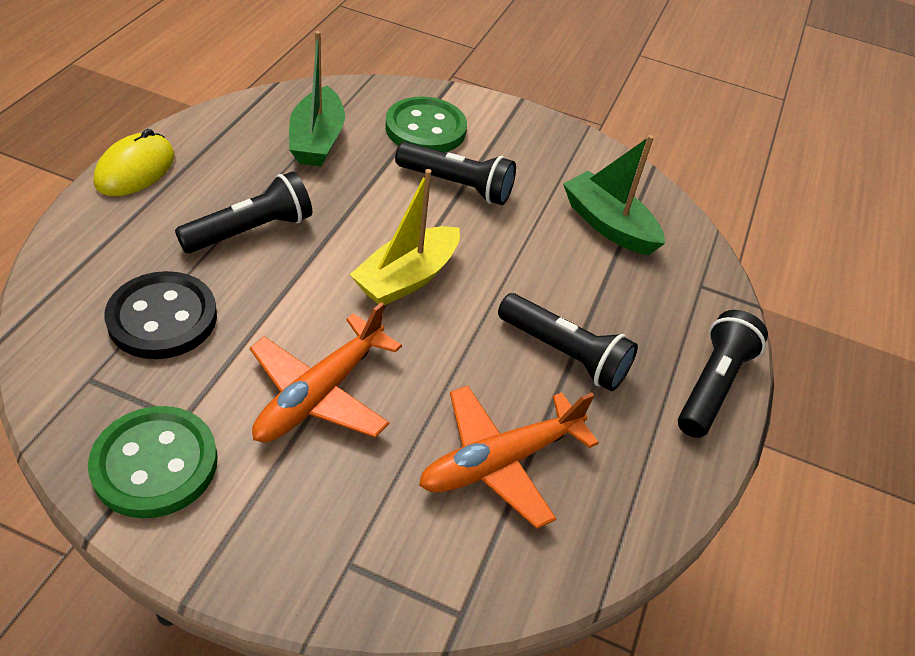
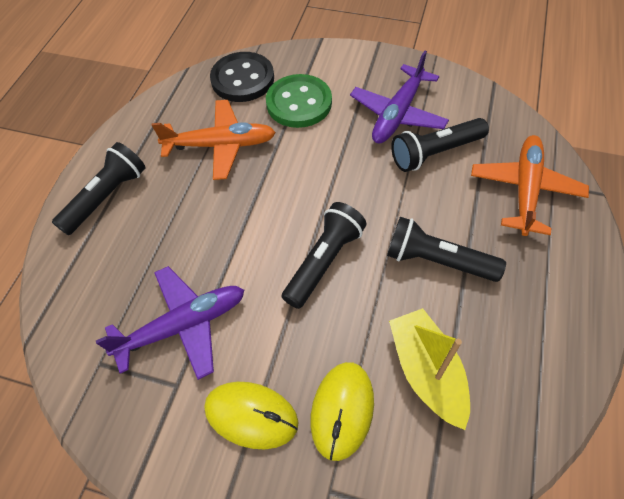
green boat: 2 -> 0
green button: 2 -> 1
purple plane: 0 -> 2
yellow mouse: 1 -> 2

